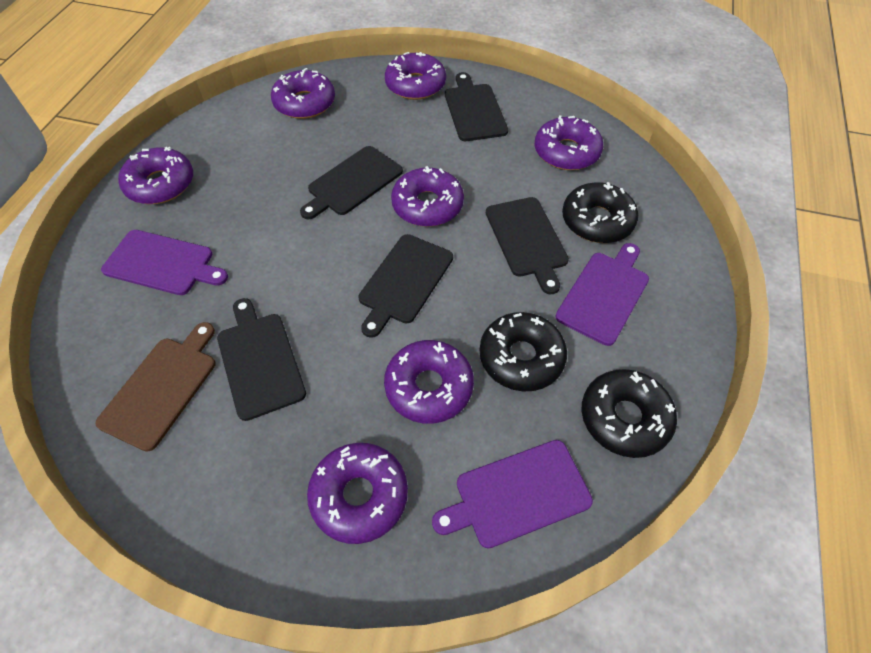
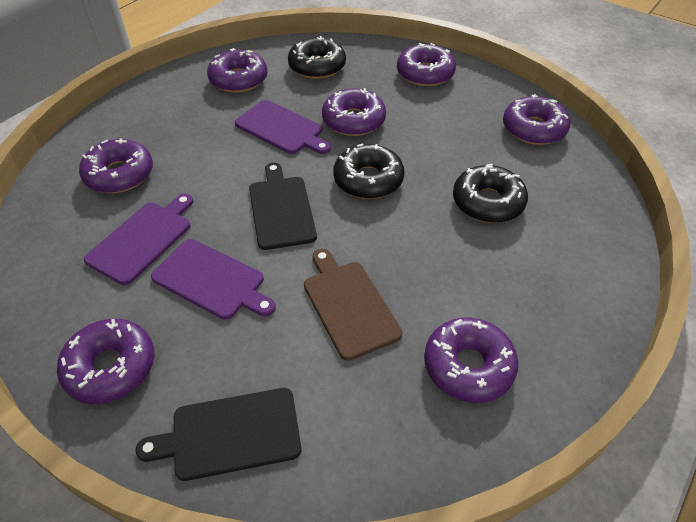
black cutting board: 5 -> 2

